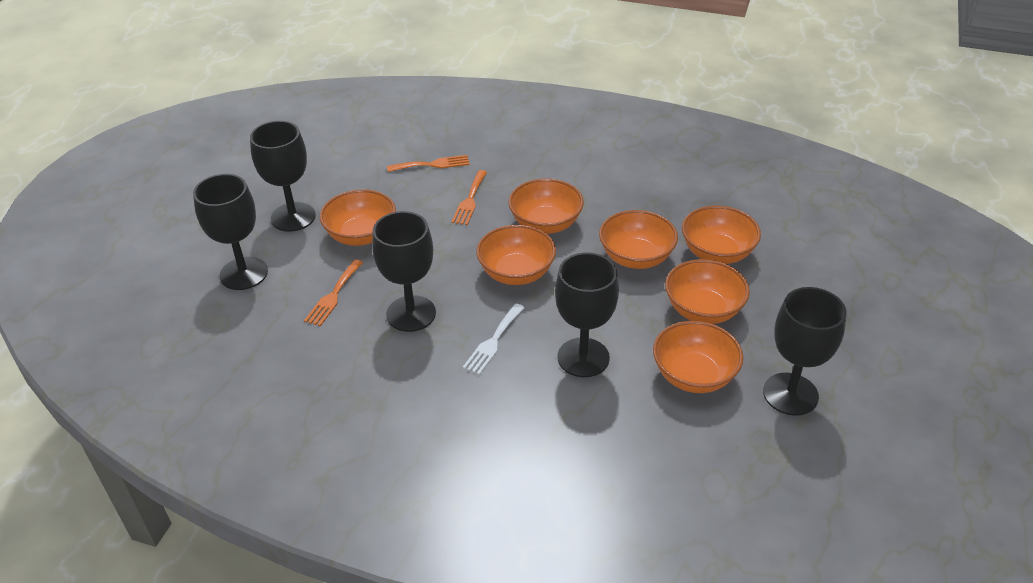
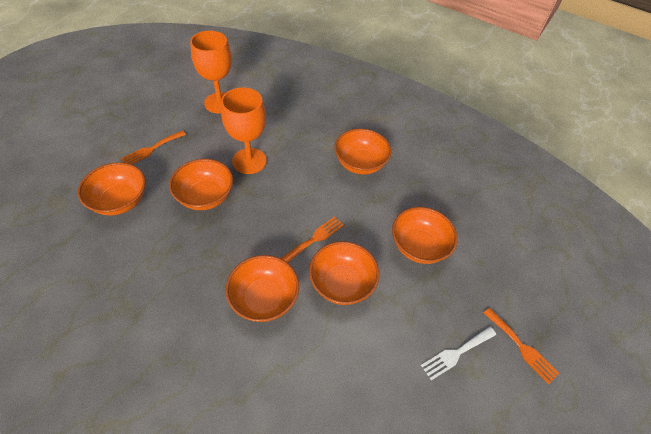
black goblet: 5 -> 0
orange bowl: 7 -> 6
orange goblet: 0 -> 2

